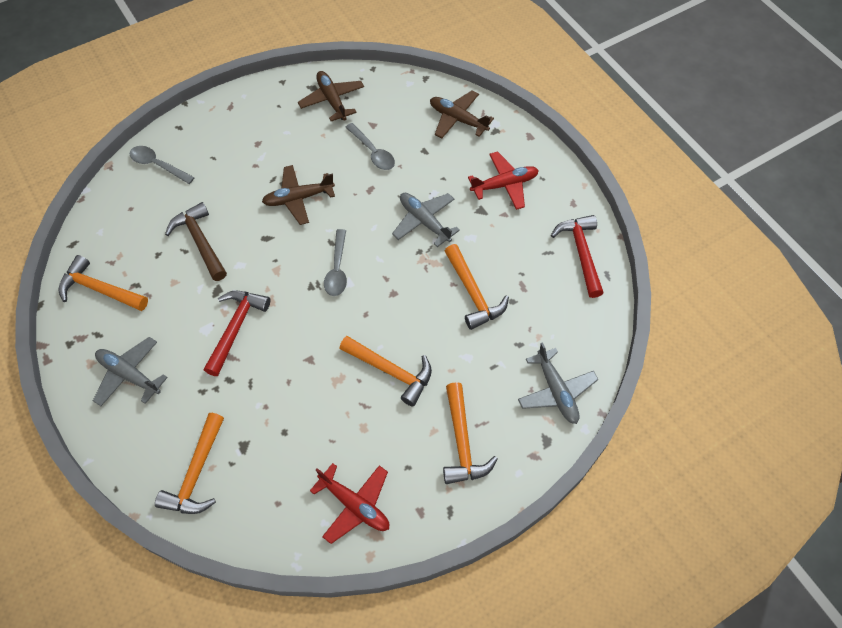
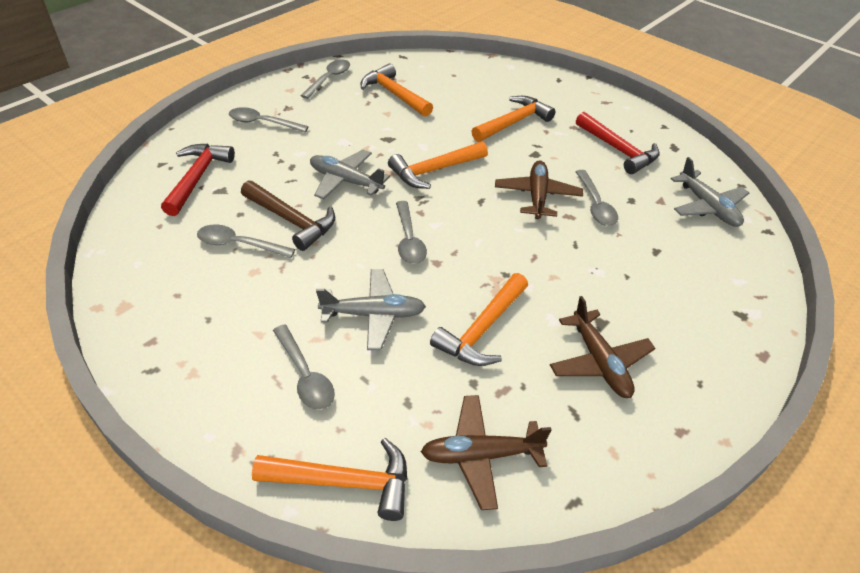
grey spoon: 3 -> 6
red plane: 2 -> 0

